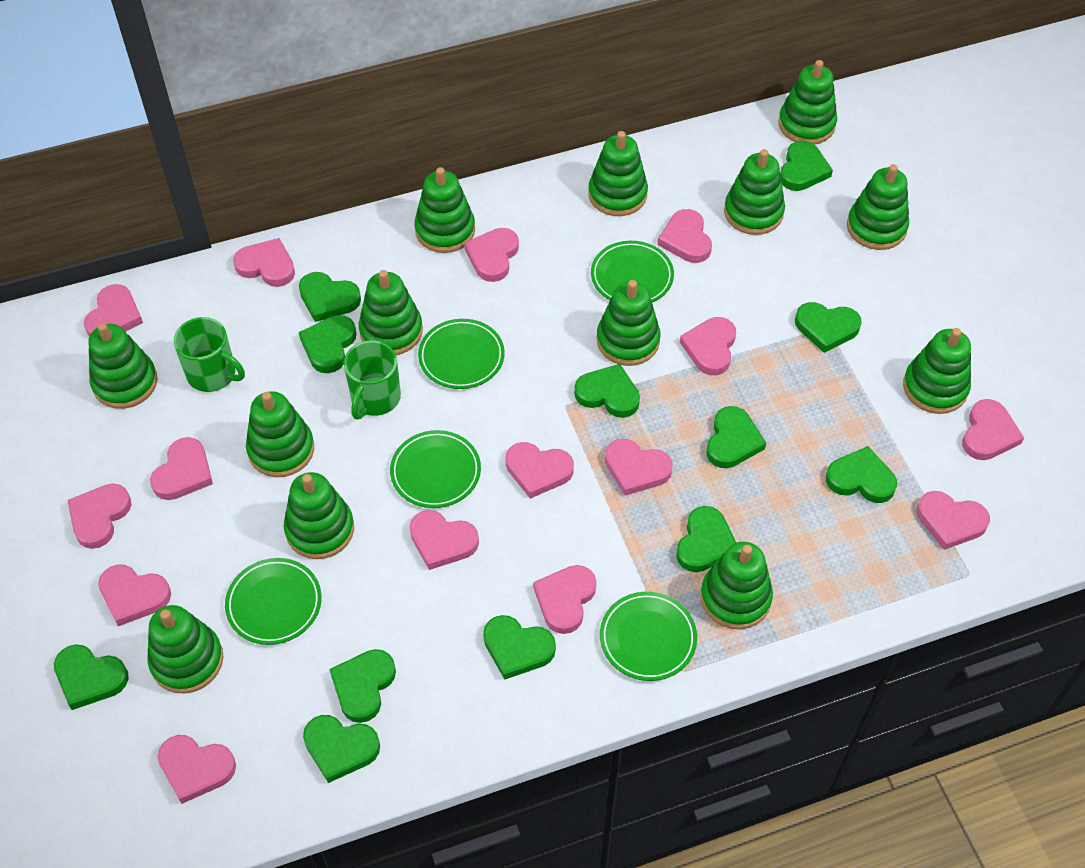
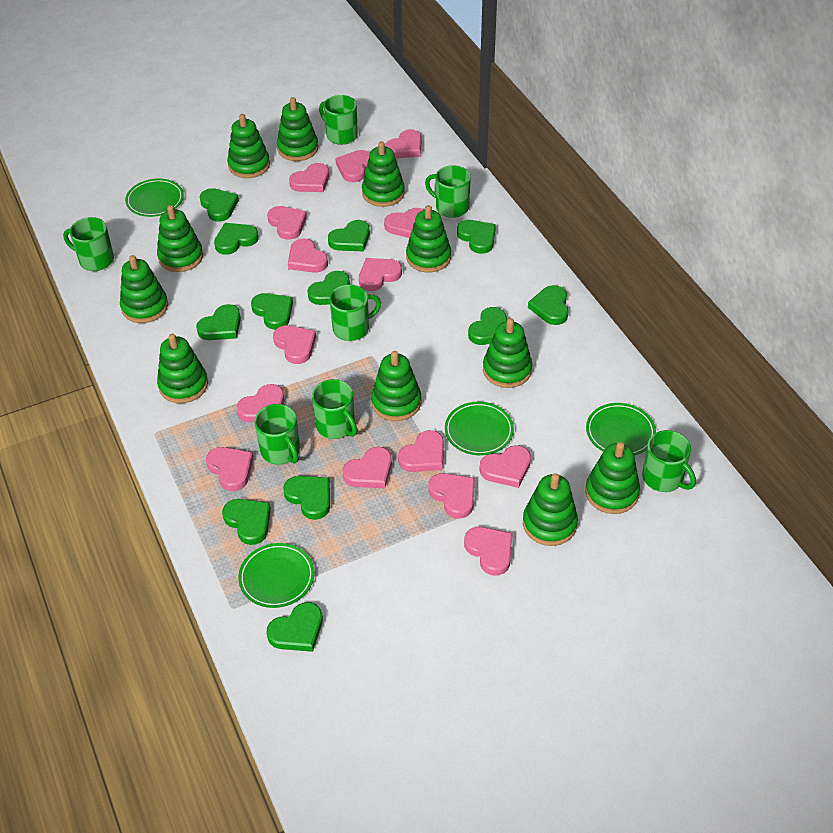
green mug: 2 -> 7
green plate: 5 -> 4
green stacking toy: 13 -> 11

